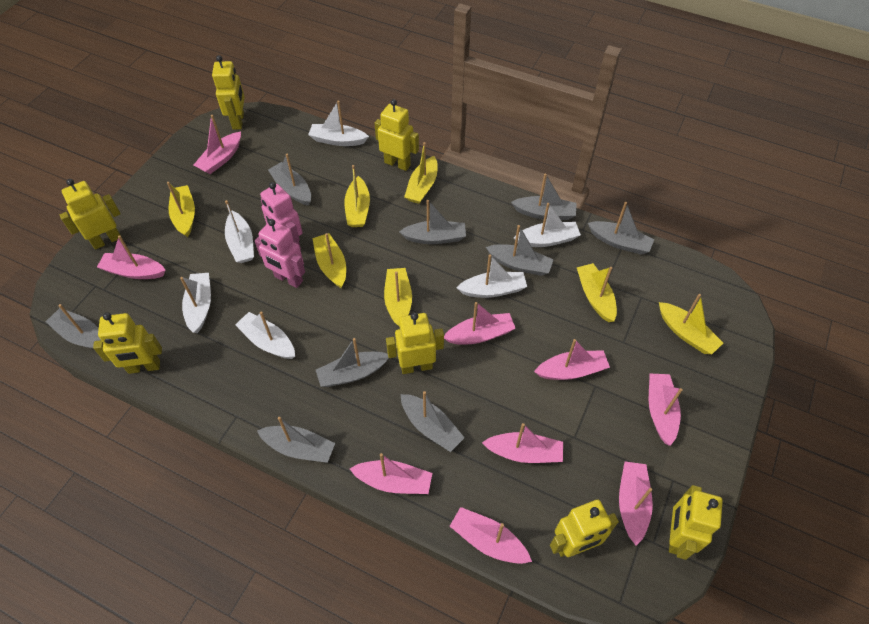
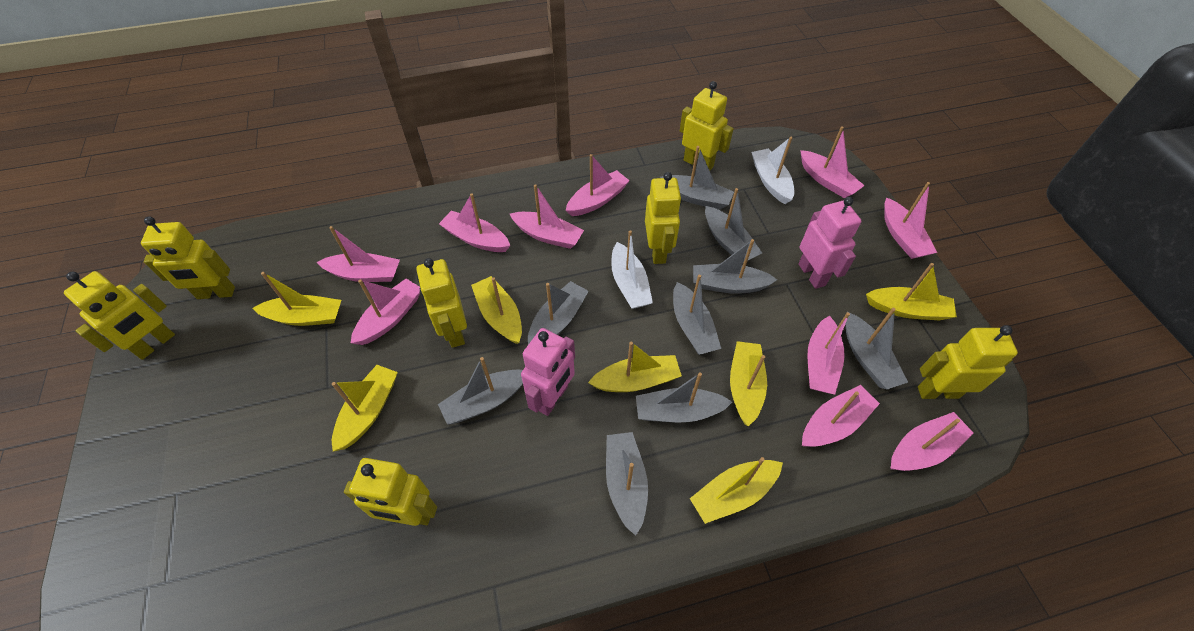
pink boat: 9 -> 10
white boat: 6 -> 2

